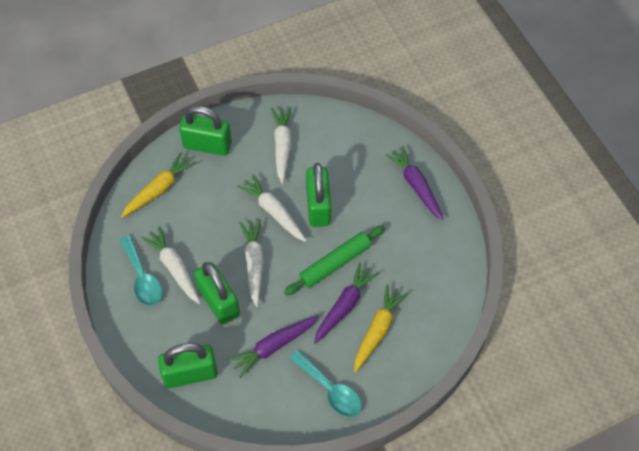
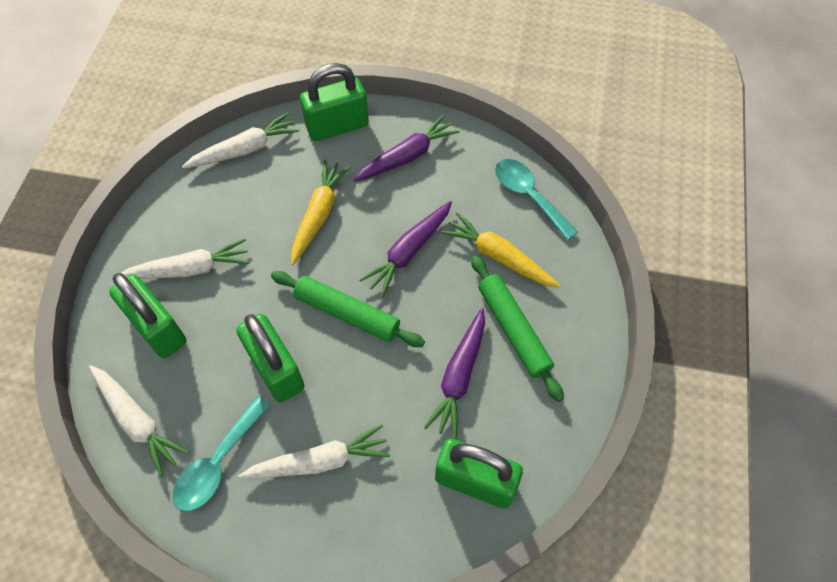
green rolling pin: 1 -> 2

